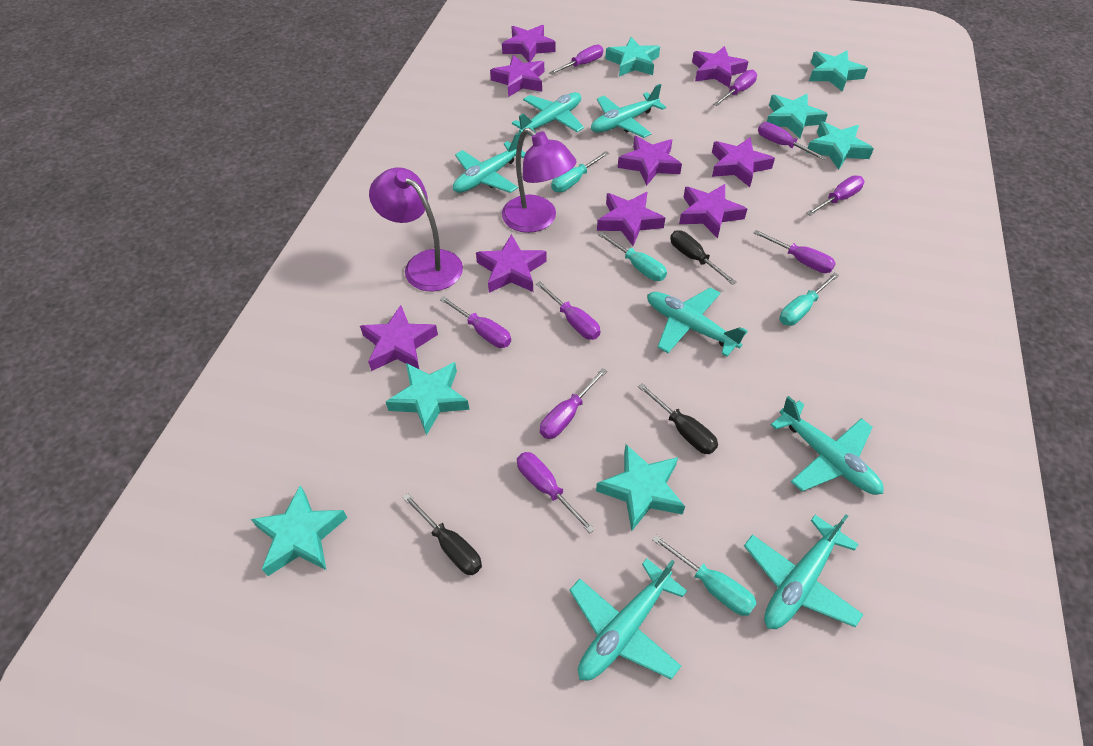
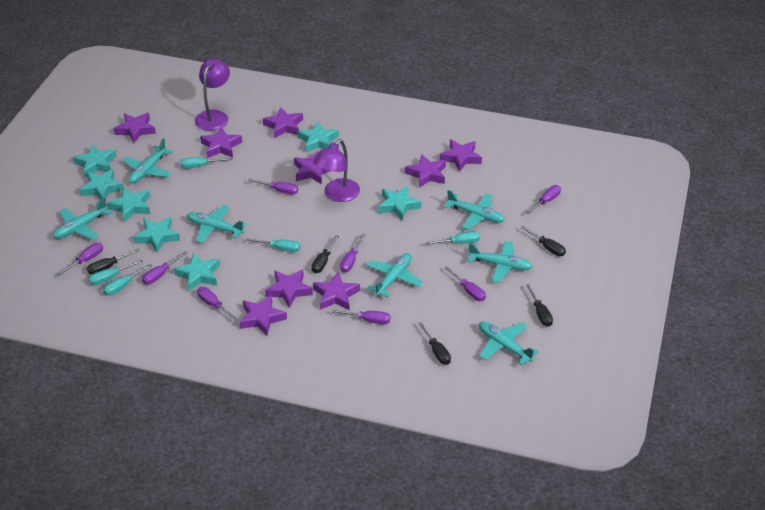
black screwdriver: 3 -> 5
purple screwdriver: 9 -> 8
turquoise screwdriver: 4 -> 5

